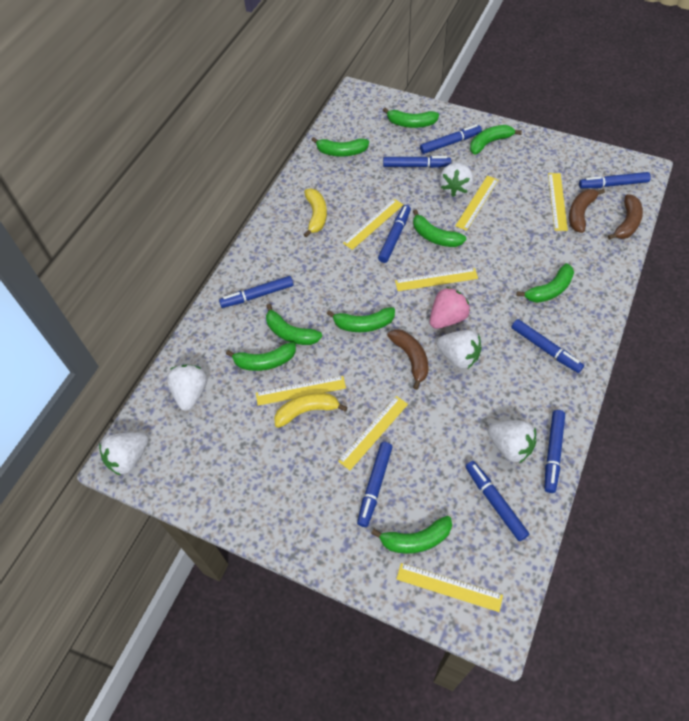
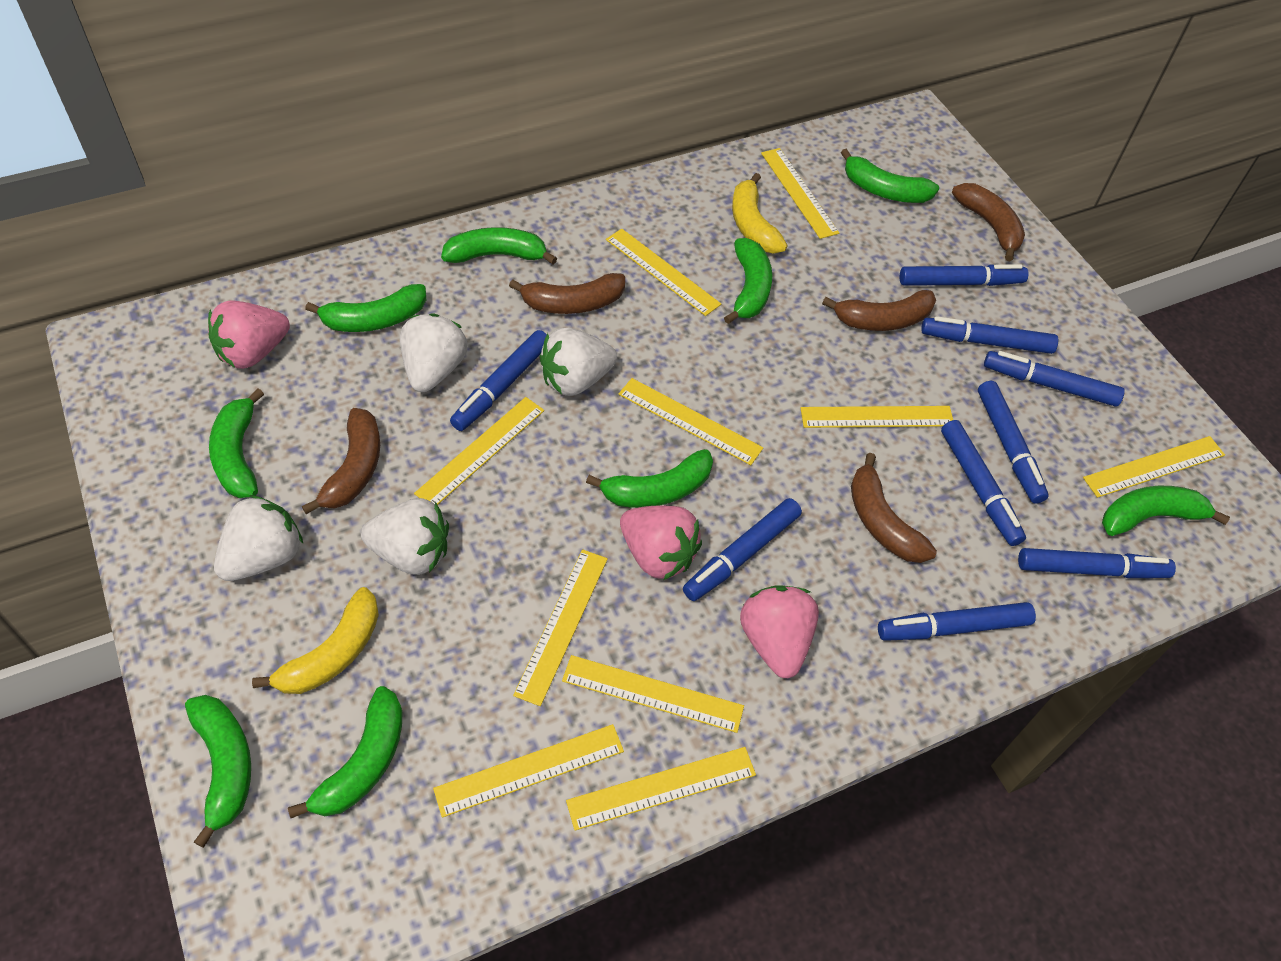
brown banana: 3 -> 5
pink strawberry: 1 -> 3
white strawberry: 5 -> 4
yellow ruler: 7 -> 10

